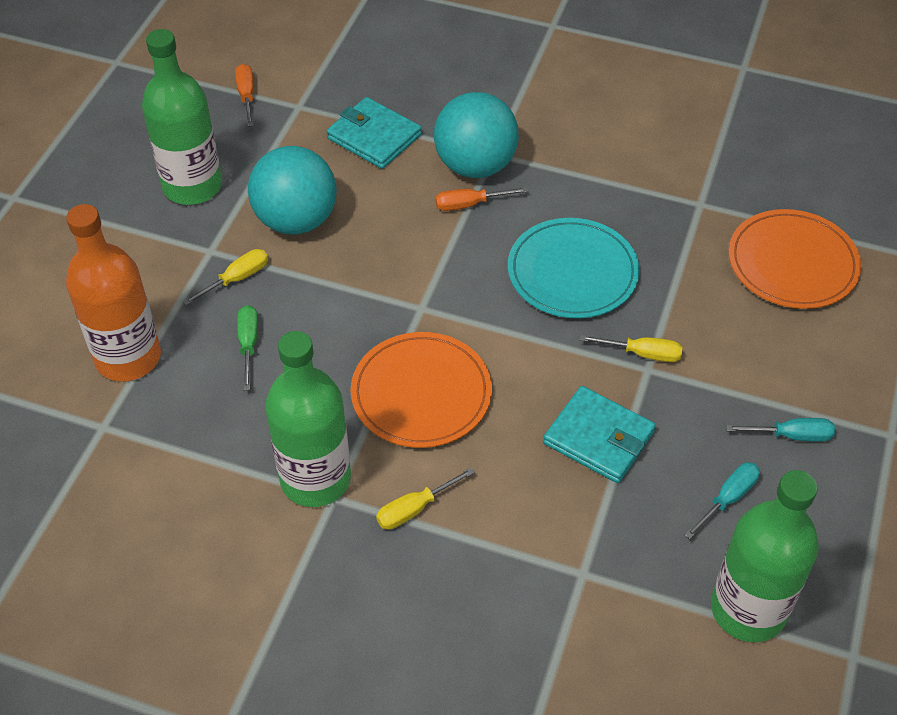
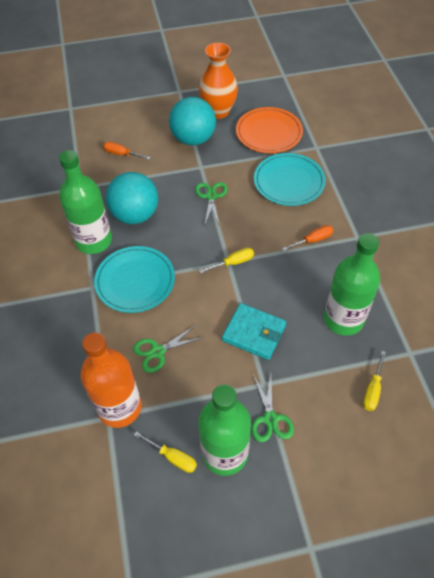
green scissors: 0 -> 3
green screwdriver: 1 -> 0
orange plate: 2 -> 1
orange vase: 0 -> 1
turquoise plate: 1 -> 2
turquoise screwdriver: 2 -> 0
turquoise wallet: 2 -> 1

